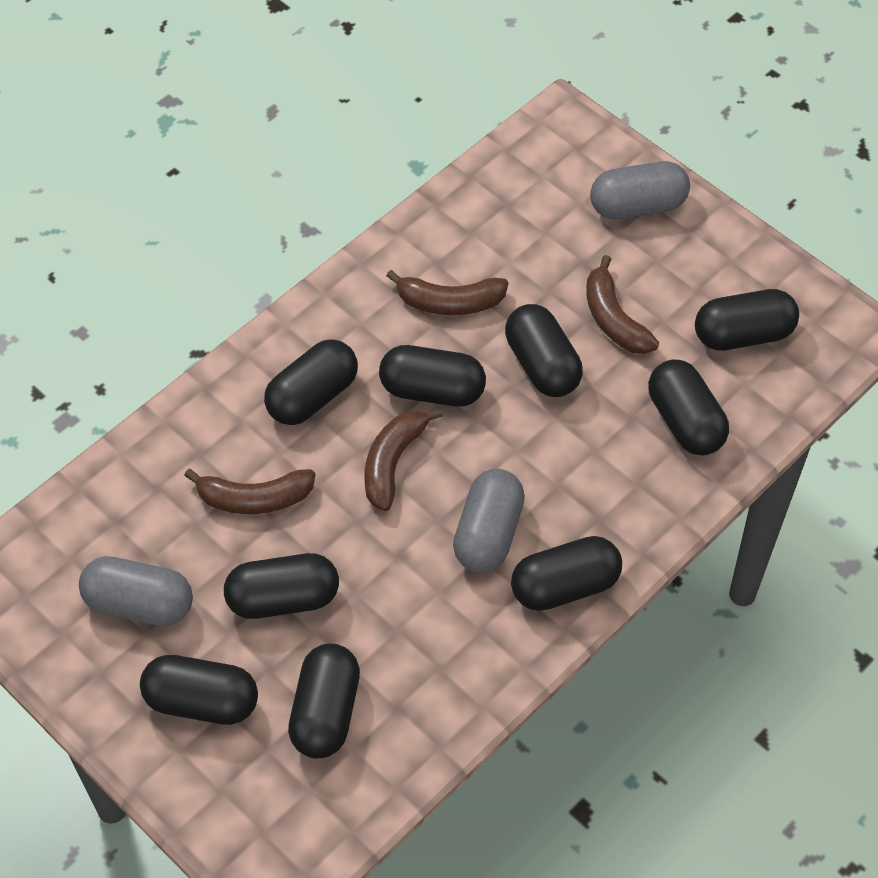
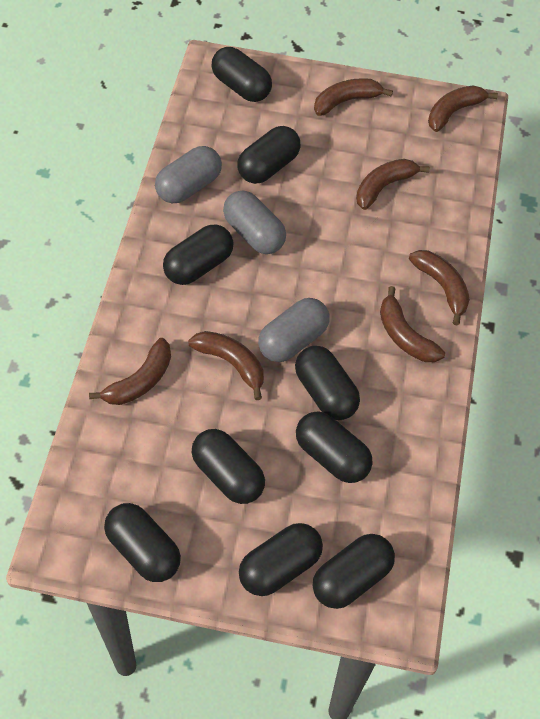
brown banana: 4 -> 7

